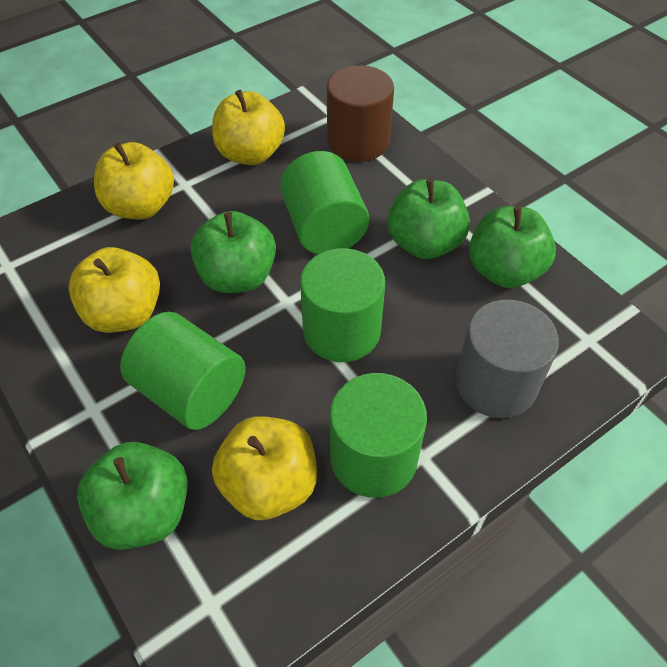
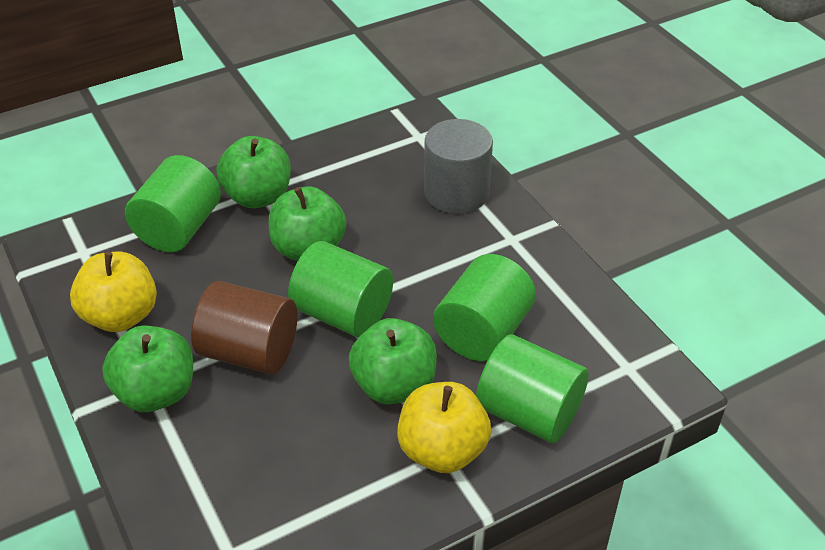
yellow apple: 4 -> 2

